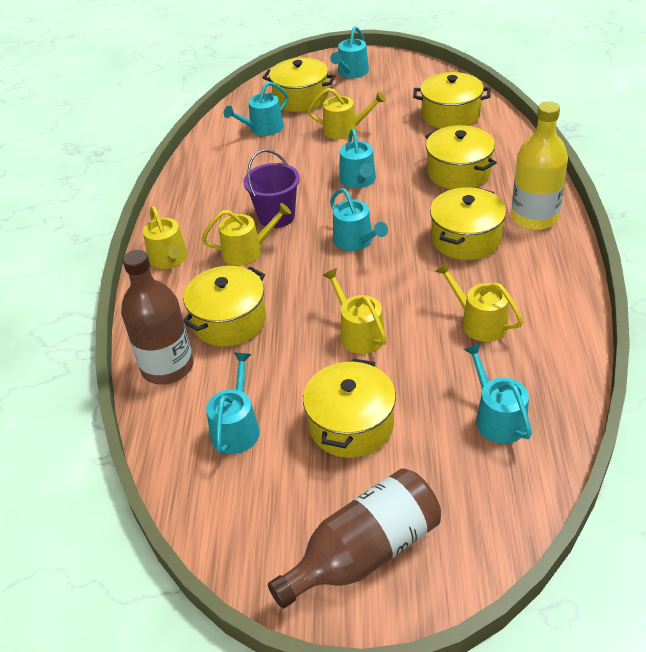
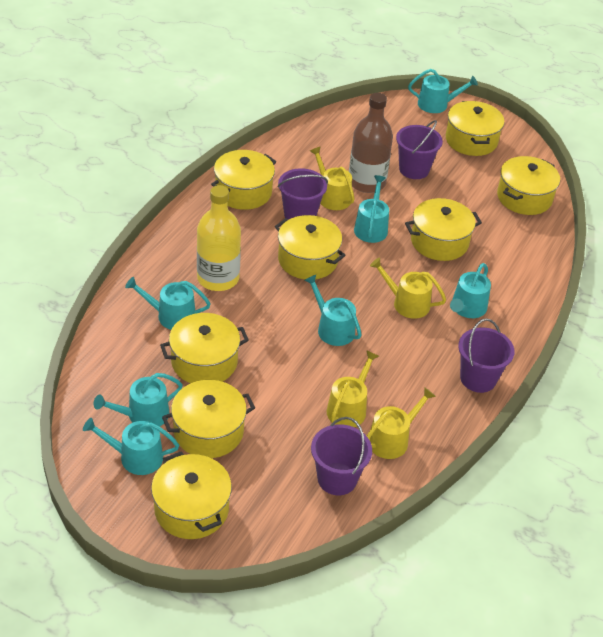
brown bottle: 2 -> 1
purple bucket: 1 -> 4
turquoise watering can: 6 -> 7
yellow pot: 6 -> 8
yellow watering can: 5 -> 4

